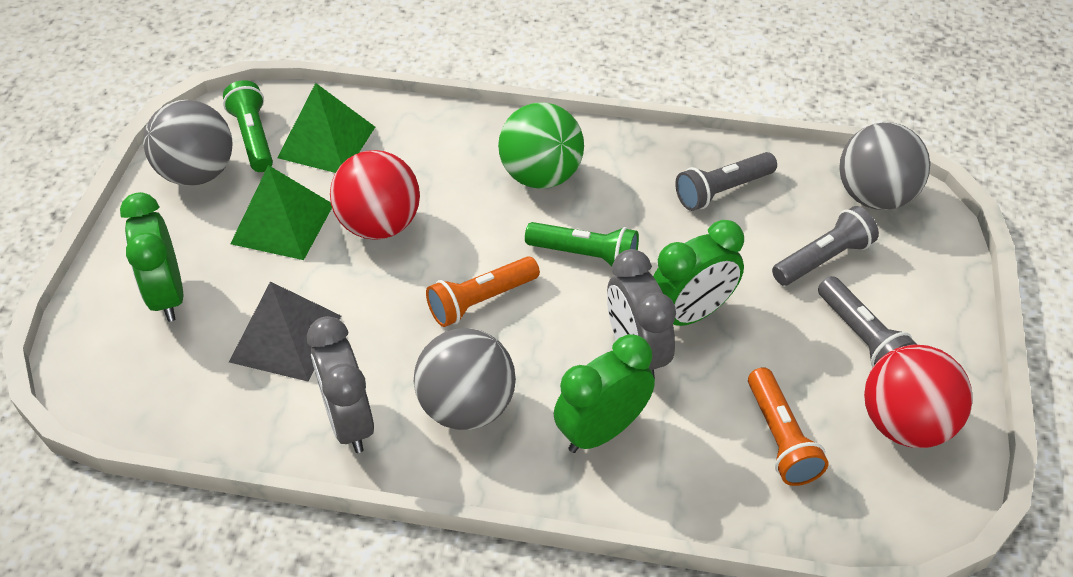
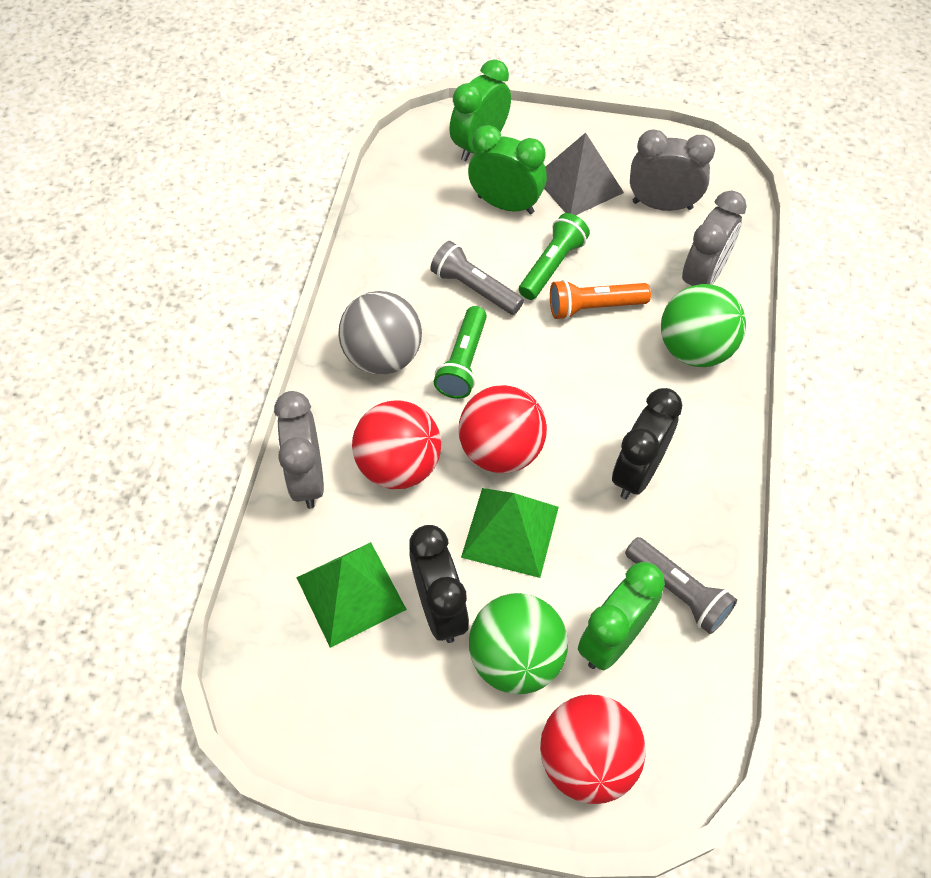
black clock: 0 -> 2
green ball: 1 -> 2
grey ball: 3 -> 1
grey clock: 2 -> 3
grey flashlight: 3 -> 2
orange flashlight: 2 -> 1
red ball: 2 -> 3

